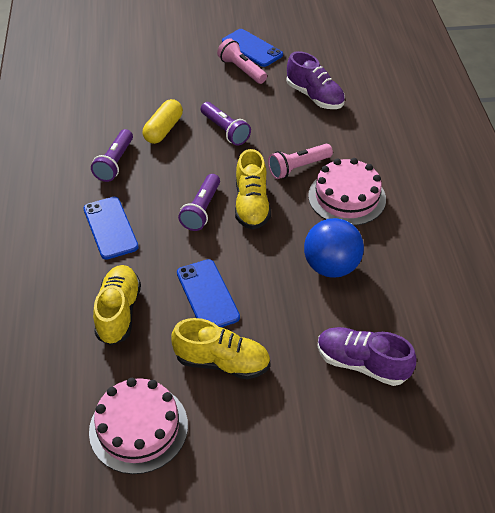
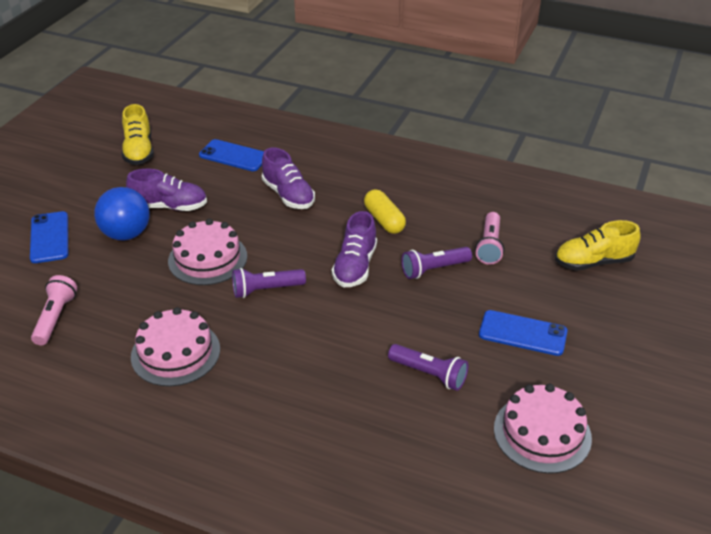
pink cake: 2 -> 3
purple shoe: 2 -> 3
yellow shoe: 3 -> 2

